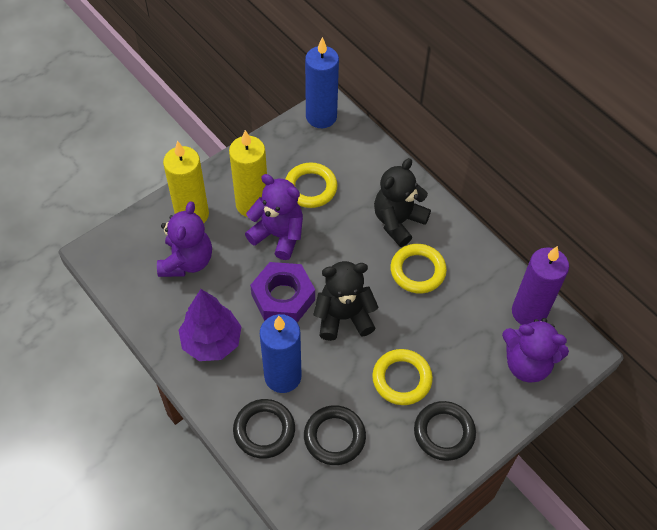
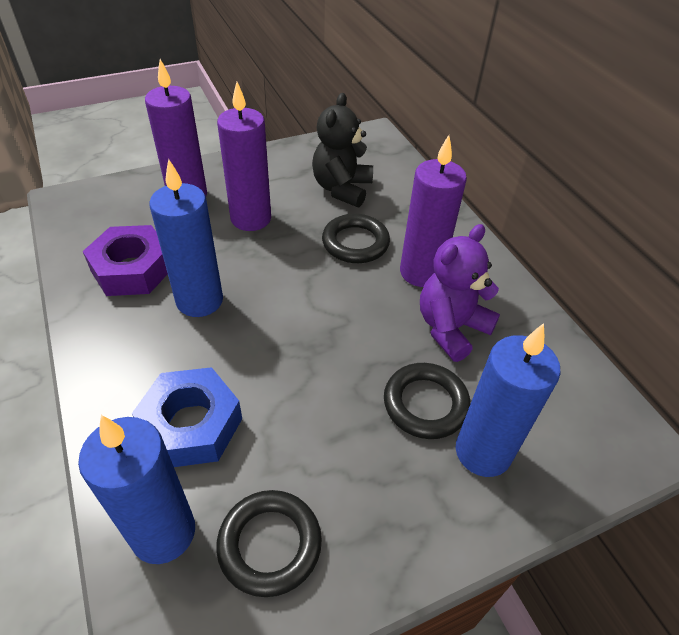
black teddy bear: 2 -> 1
blue candle: 2 -> 3
blue nut: 0 -> 1
purple candle: 1 -> 3
purple teddy bear: 3 -> 1
purple tree: 1 -> 0
yellow candle: 2 -> 0
yellow ring: 3 -> 0

